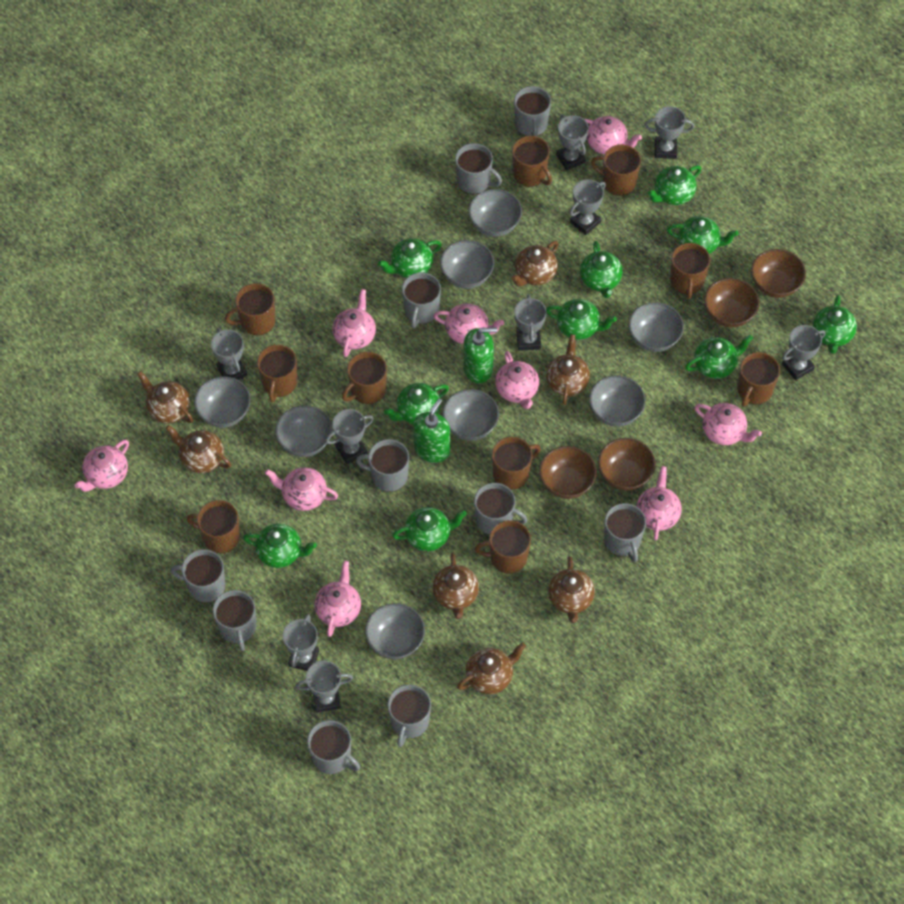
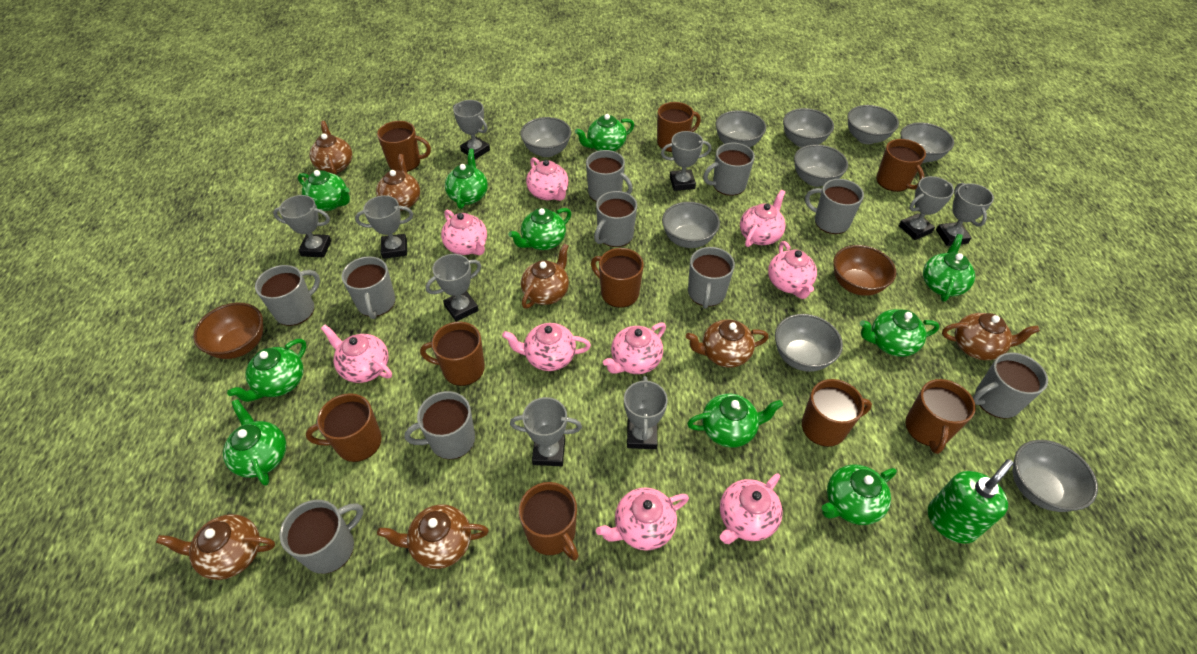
brown bowl: 4 -> 2
brown mug: 10 -> 9
green soap dispenser: 2 -> 1
grey bowl: 8 -> 9

